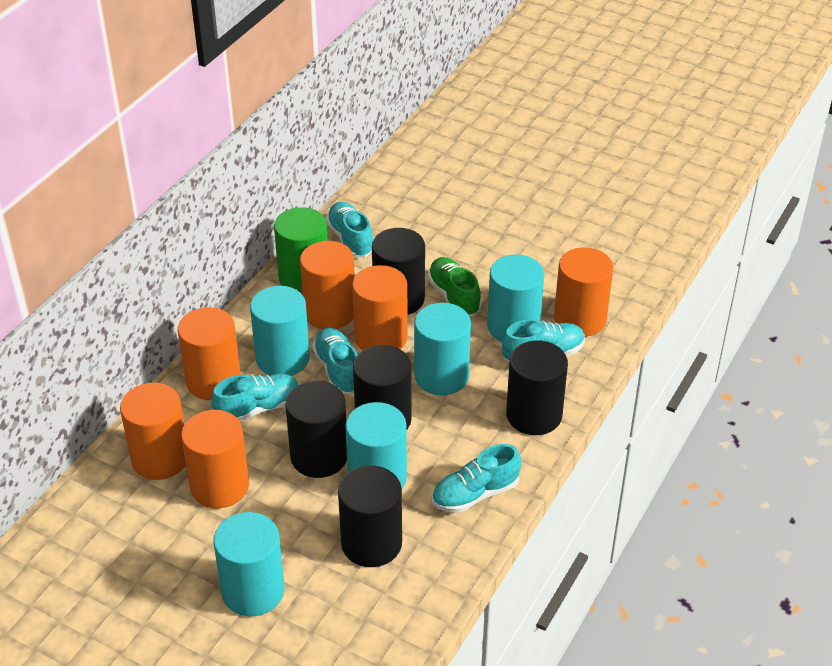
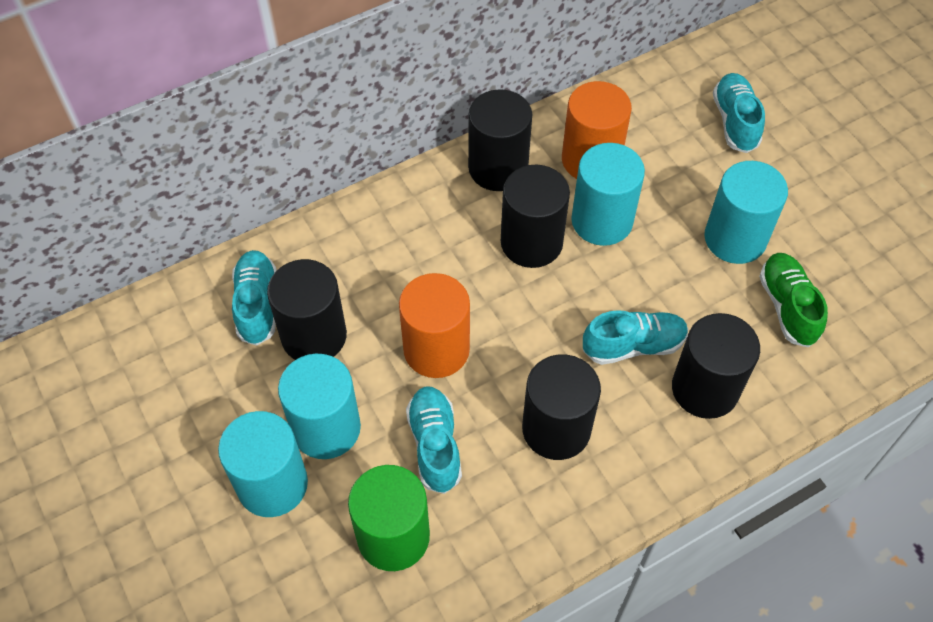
orange cylinder: 6 -> 2
turquoise cylinder: 5 -> 4
turquoise shoe: 5 -> 4

